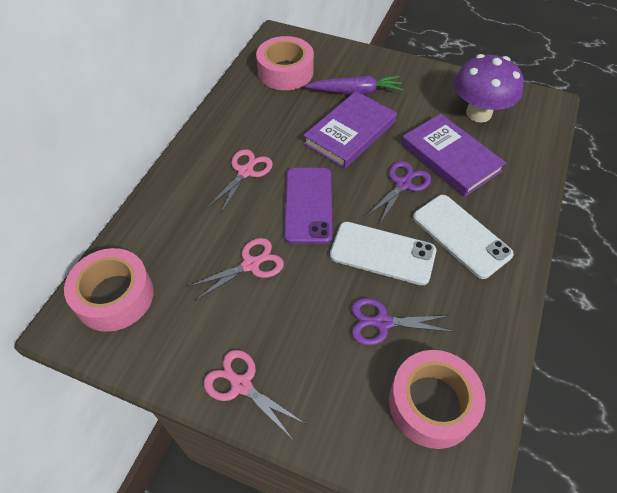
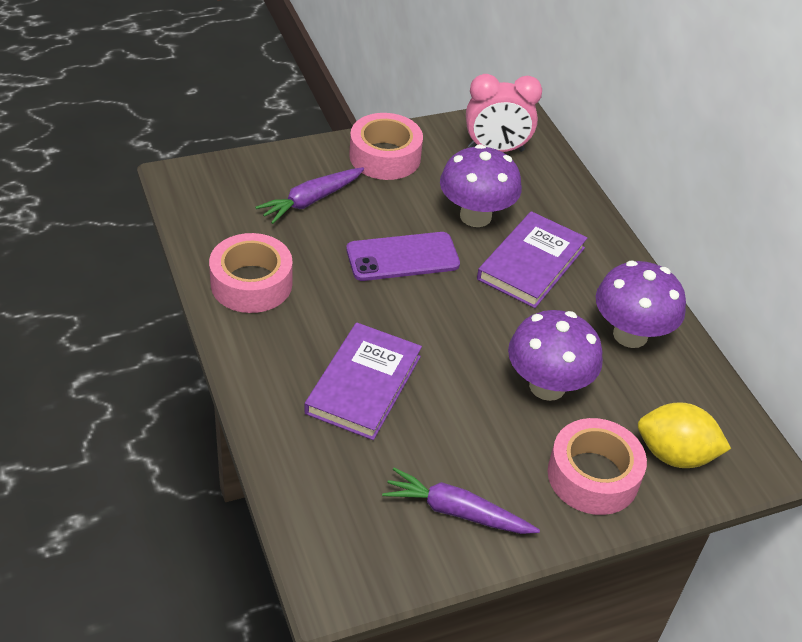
pink clock: 0 -> 1
pink scissors: 3 -> 0
purple carrot: 1 -> 2
purple mushroom: 1 -> 3
purple scissors: 2 -> 0
white phone: 2 -> 0
yellow lemon: 0 -> 1

